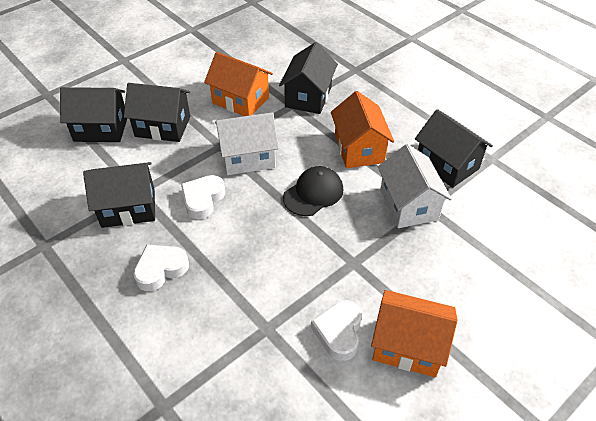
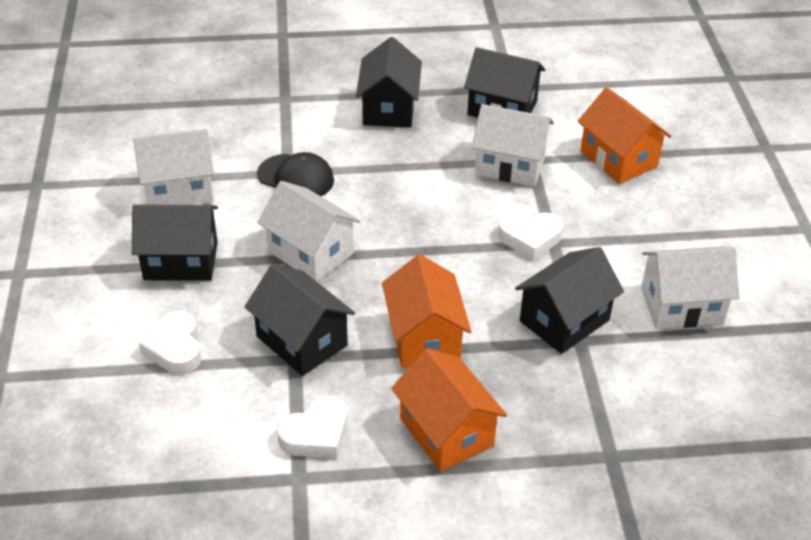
white house: 2 -> 4

